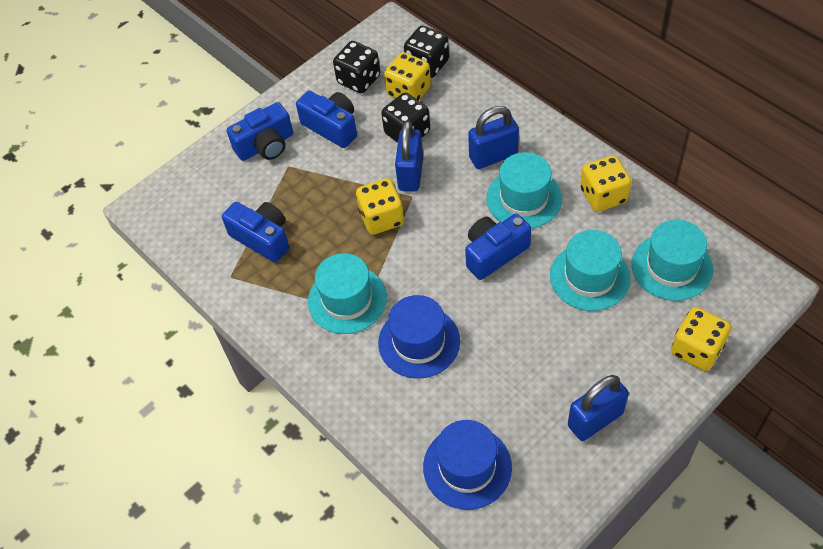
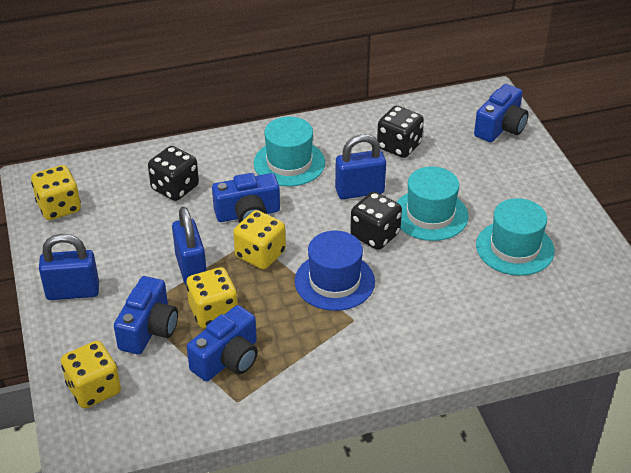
blue hat: 2 -> 1
turquoise hat: 4 -> 3

